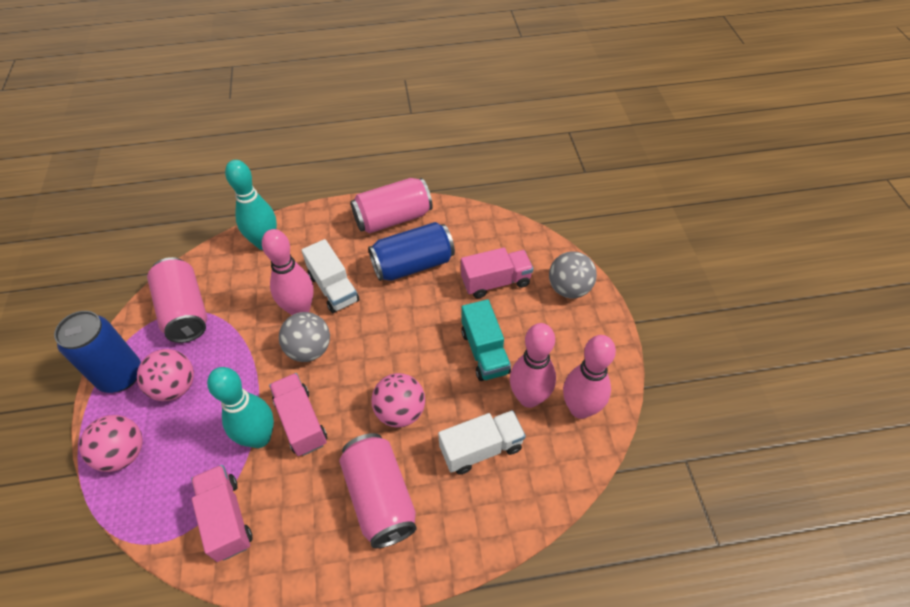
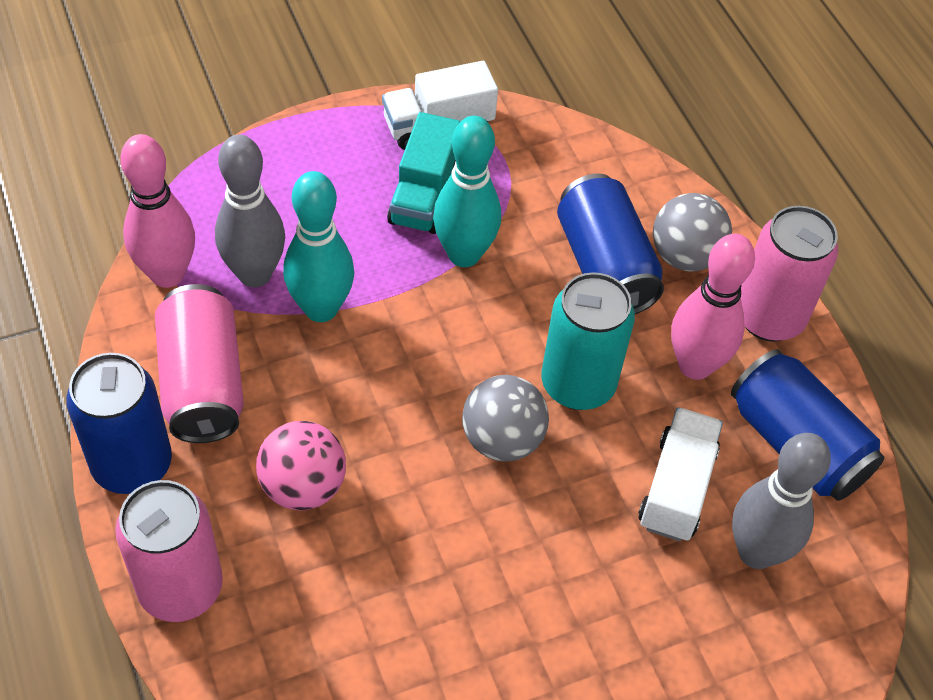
blue can: 2 -> 3
grey bowling pin: 0 -> 2
pink ball: 3 -> 1
pink bowling pin: 3 -> 2
pink truck: 3 -> 0
turquoise can: 0 -> 1

